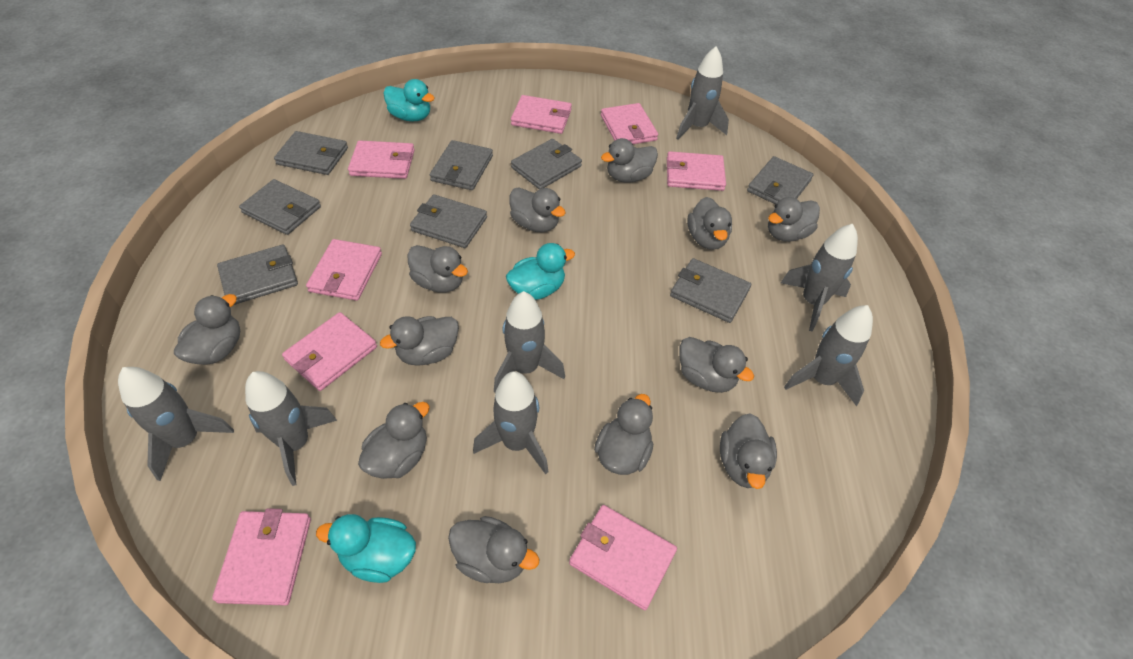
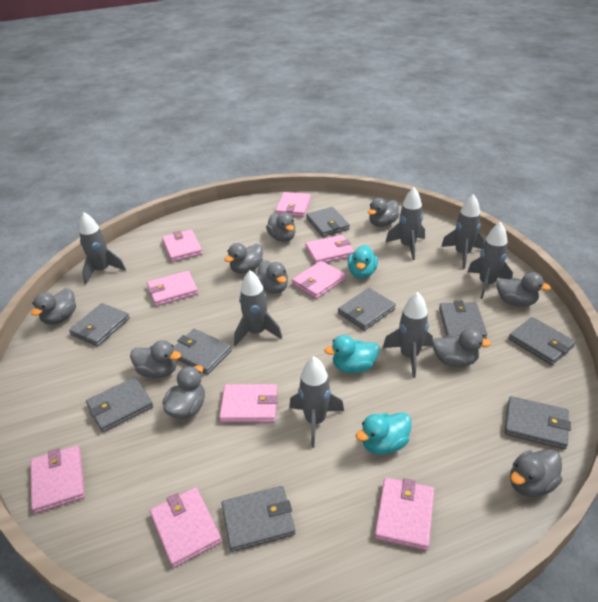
grey duck: 12 -> 10
grey wallet: 8 -> 9
pink wallet: 8 -> 9

